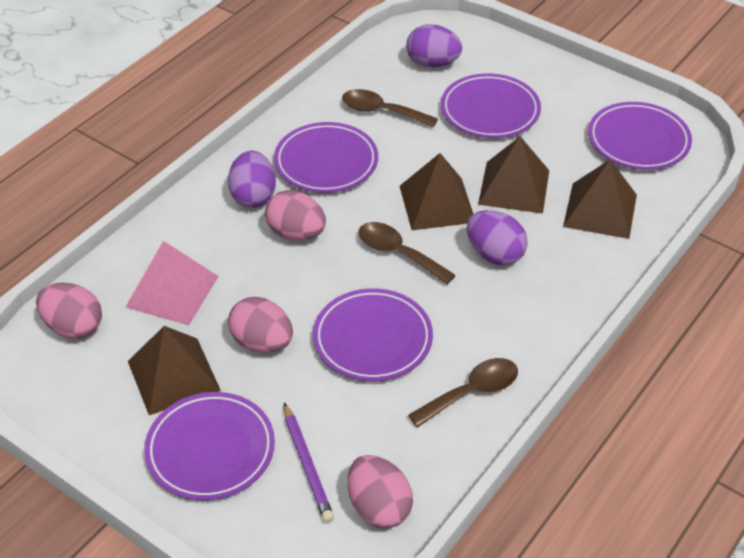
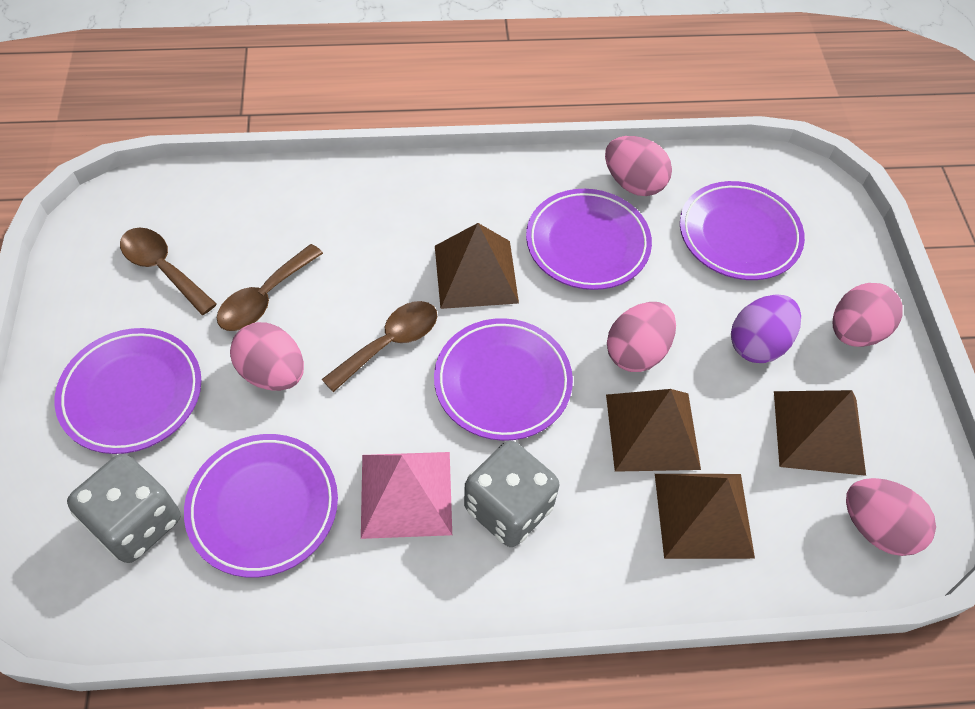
grey dice: 0 -> 2
pink egg: 4 -> 5
purple egg: 3 -> 1
purple pencil: 1 -> 0

